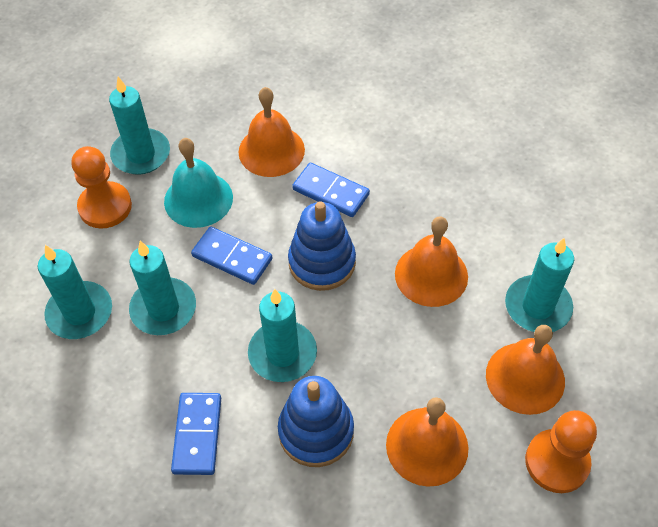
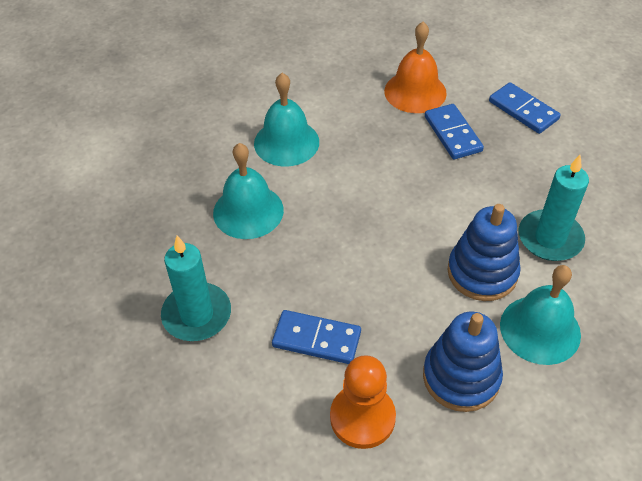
orange bell: 4 -> 1
orange pawn: 2 -> 1
turquoise bell: 1 -> 3
turquoise candle: 5 -> 2

